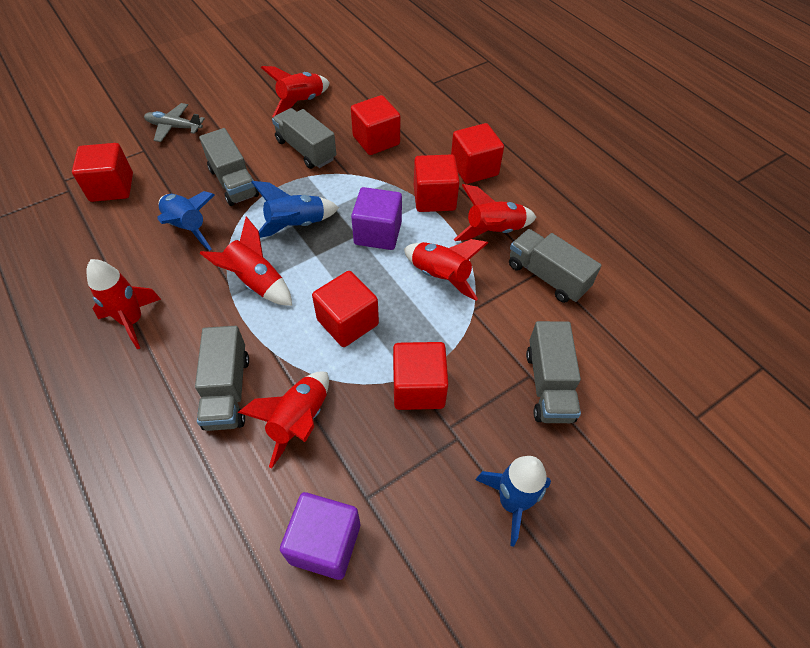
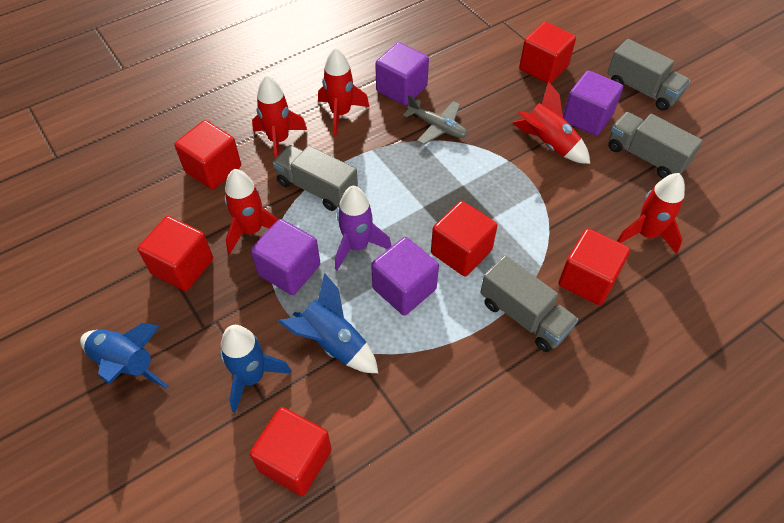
grey truck: 5 -> 4
purple cube: 2 -> 4
purple rocket: 0 -> 1
red rocket: 6 -> 5

